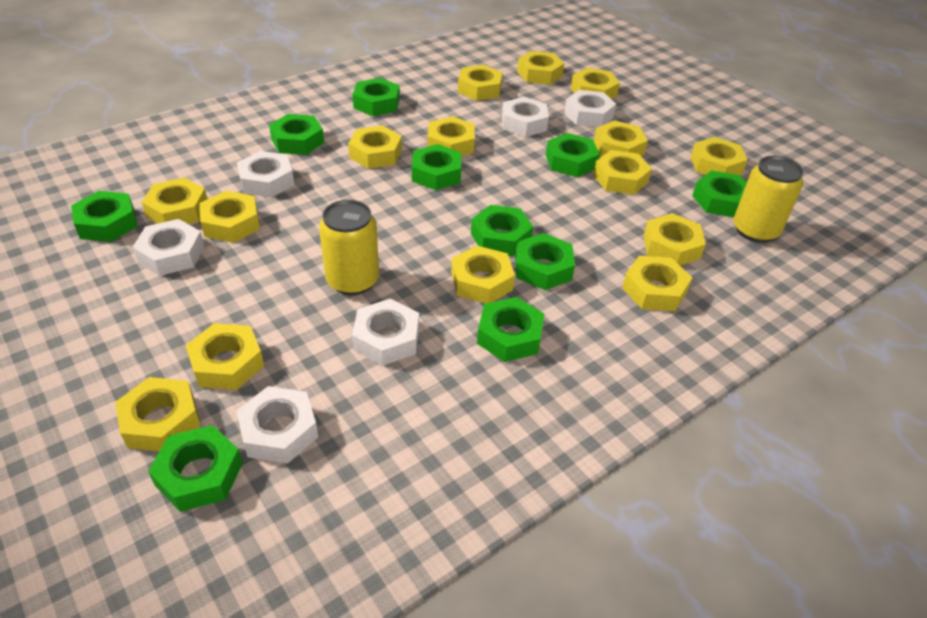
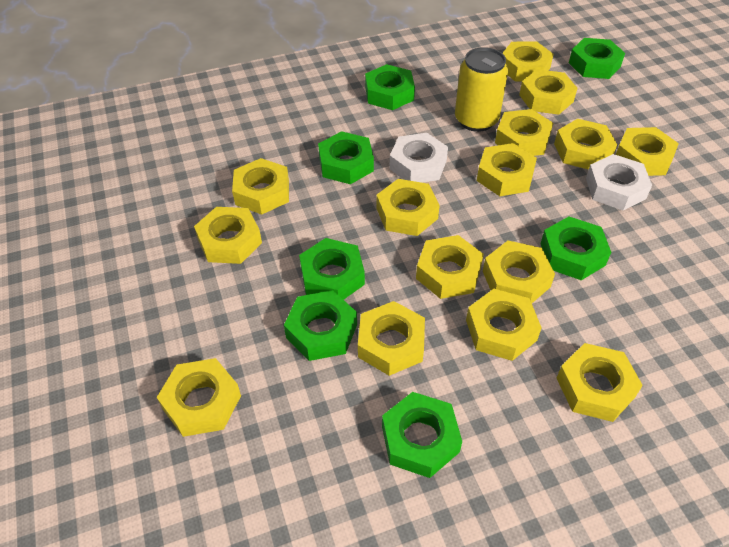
green nut: 10 -> 7
white nut: 6 -> 2
yellow can: 2 -> 1

